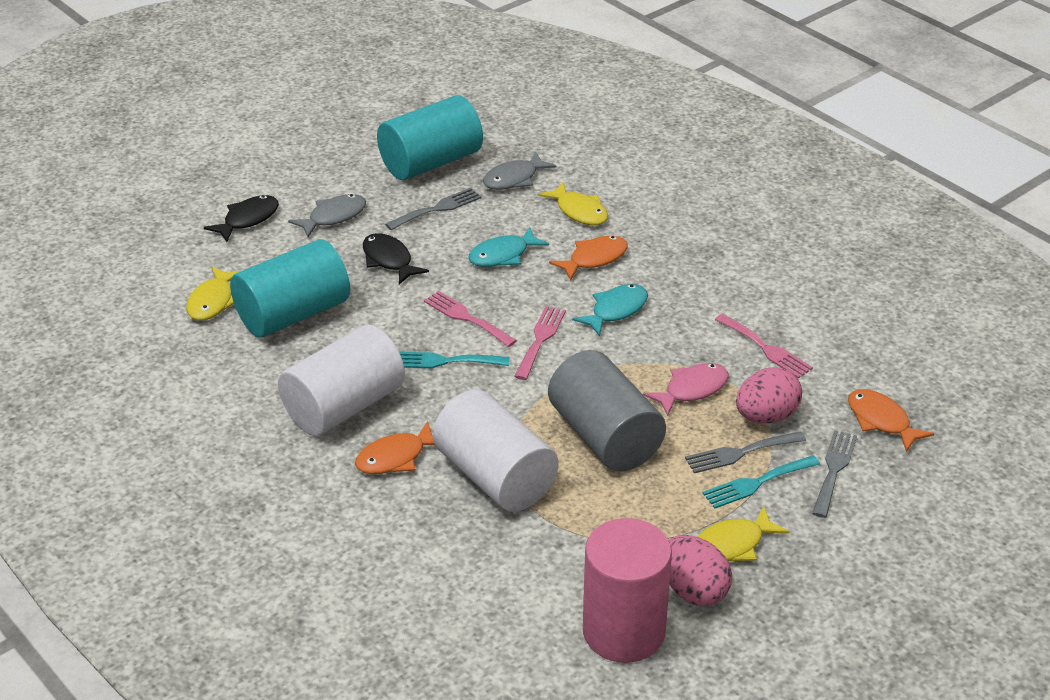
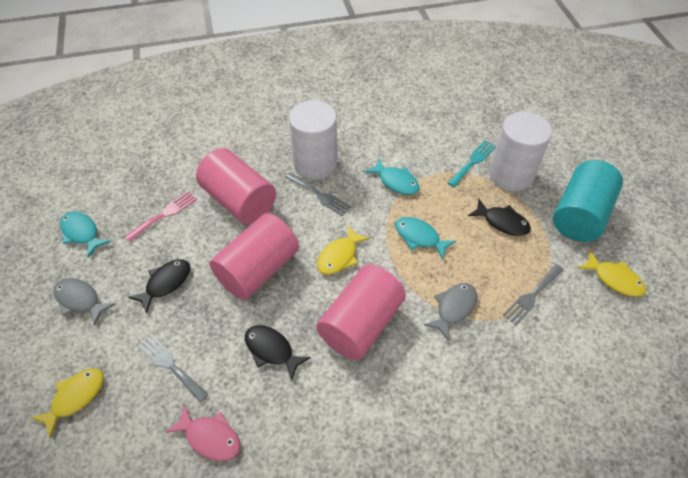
black fish: 2 -> 3
grey cylinder: 1 -> 0
orange fish: 3 -> 0
pink cylinder: 1 -> 3
pink egg: 2 -> 0
pink fork: 3 -> 1
turquoise cylinder: 2 -> 1
turquoise fish: 2 -> 3
turquoise fork: 2 -> 1

